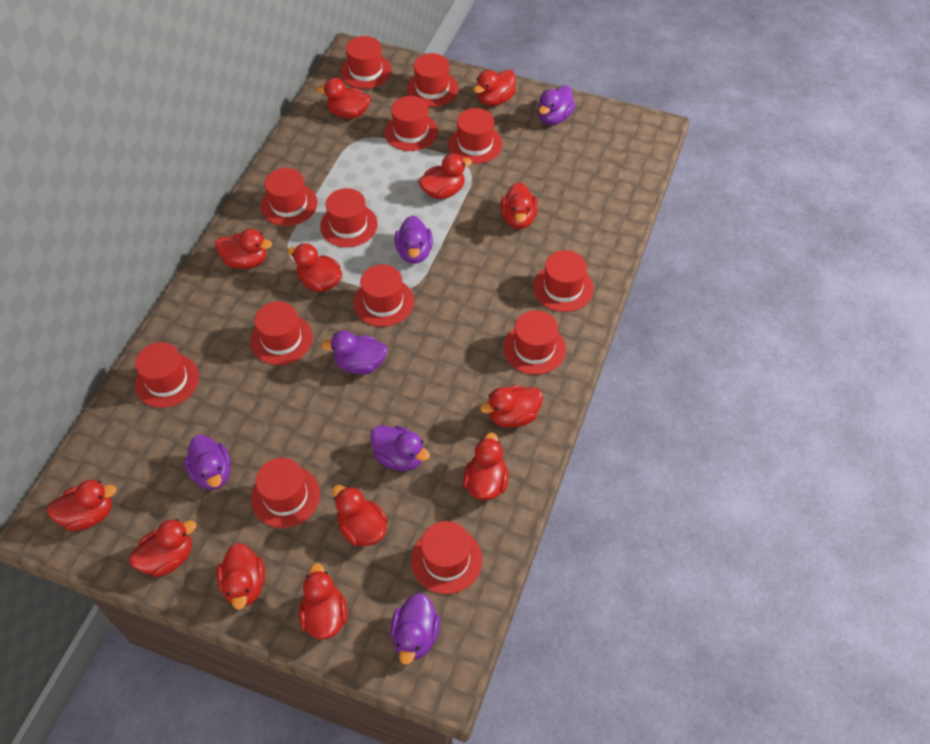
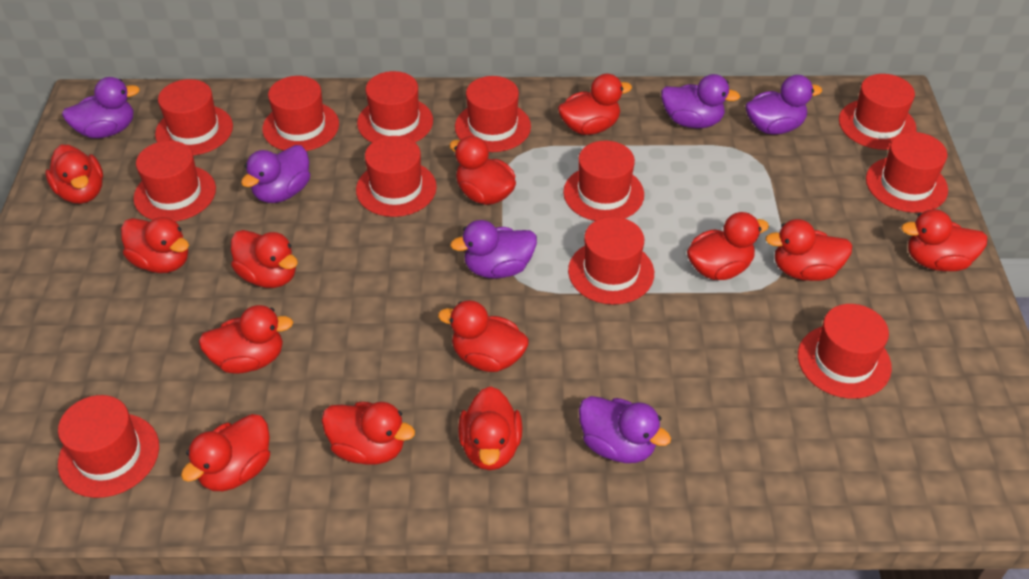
red hat: 13 -> 12

